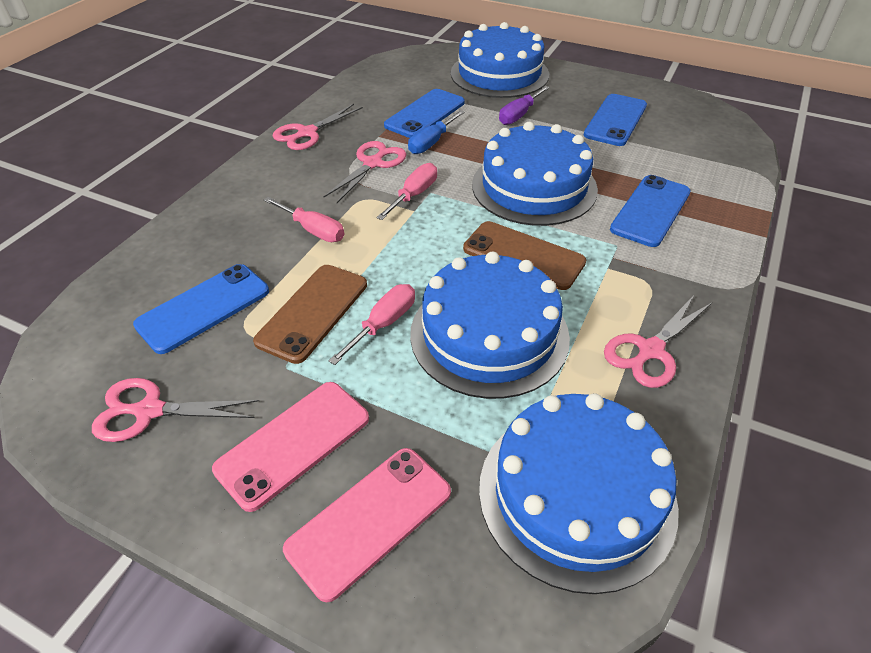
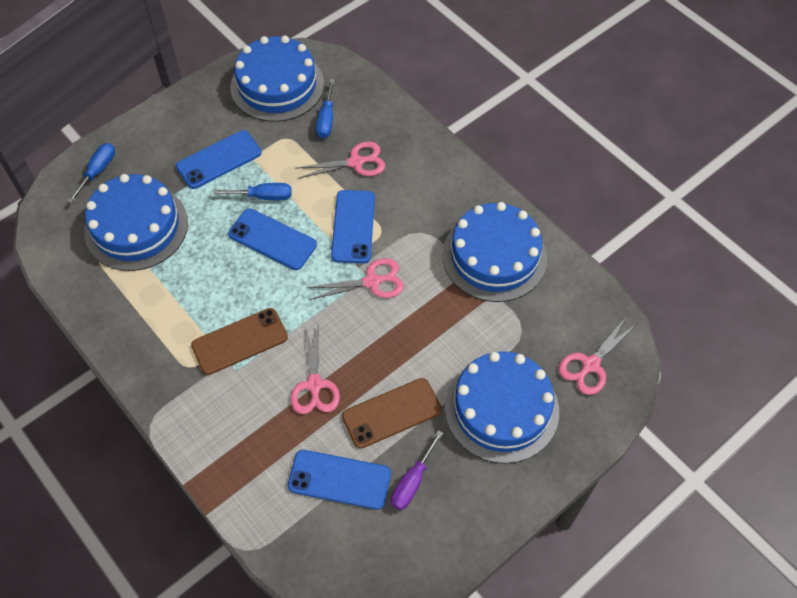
blue screwdriver: 1 -> 3
pink phone: 2 -> 0
pink screwdriver: 3 -> 0

